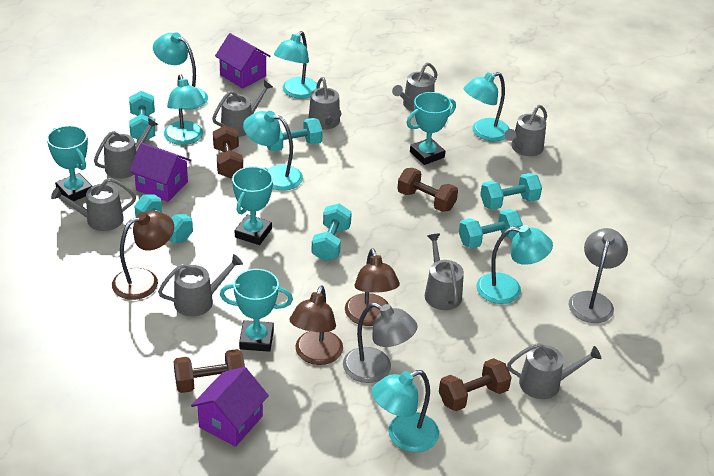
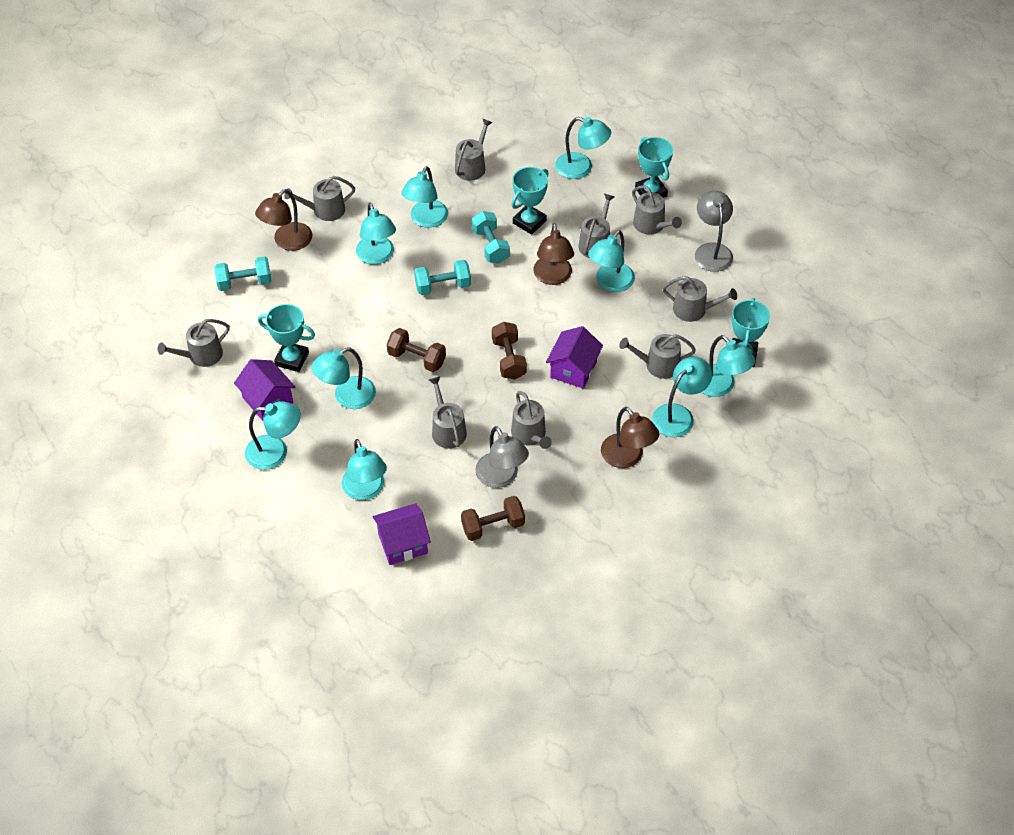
brown dumbbell: 4 -> 3
turquoise dumbbell: 6 -> 3
turquoise lamp: 7 -> 9

